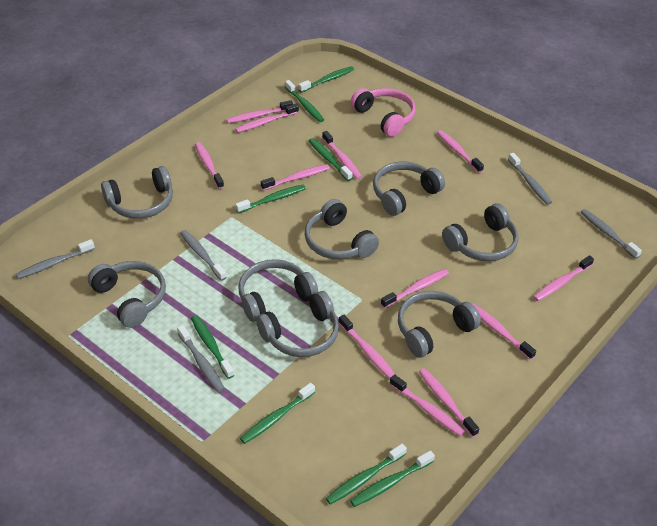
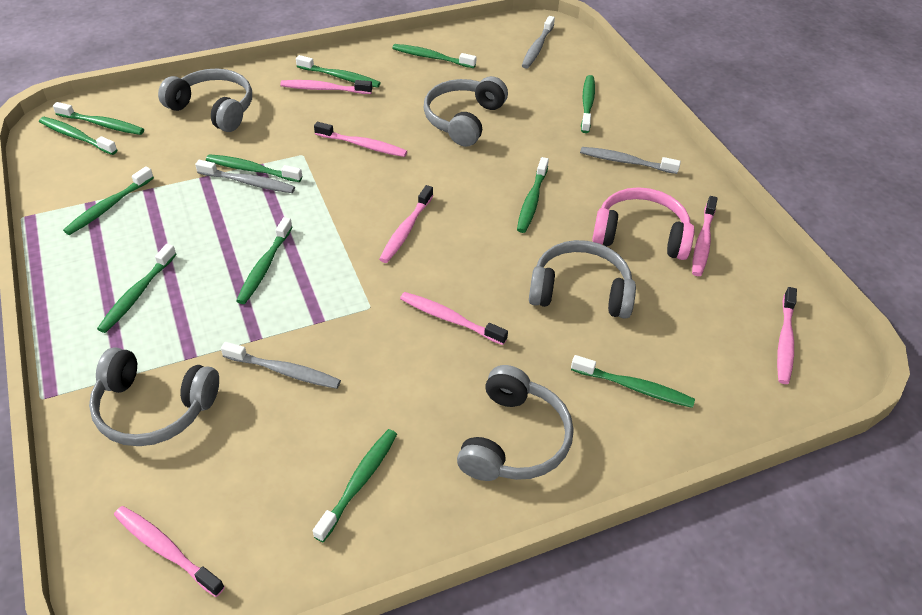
green toothbrush: 8 -> 12
grey headphones: 8 -> 5
grey toothbrush: 5 -> 4
pink toothbrush: 12 -> 7

